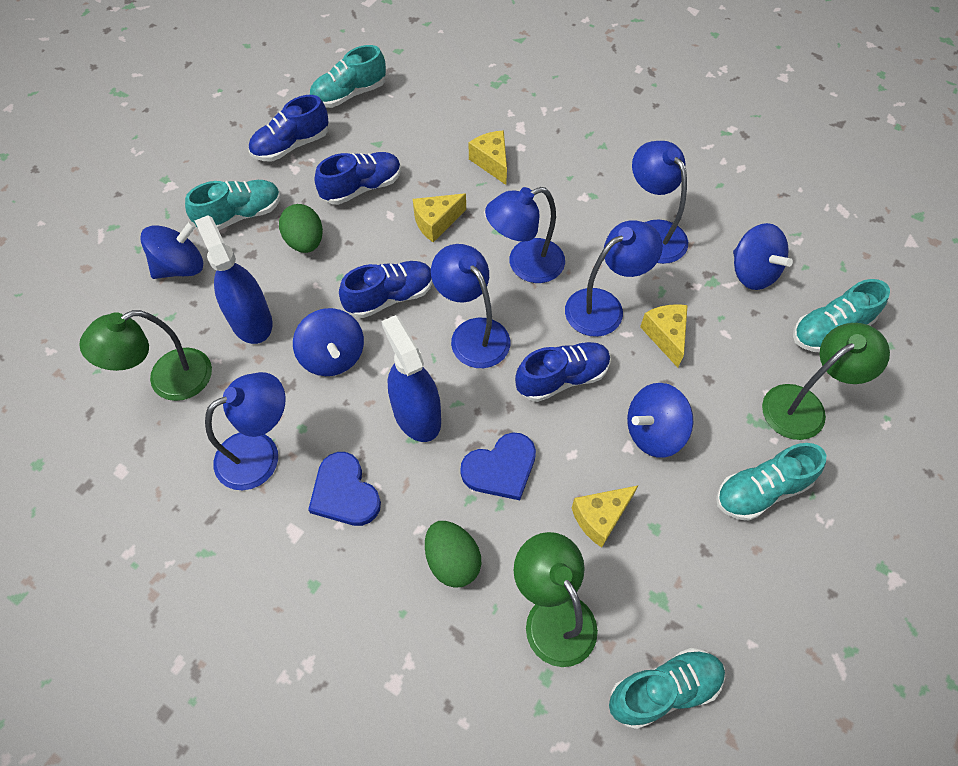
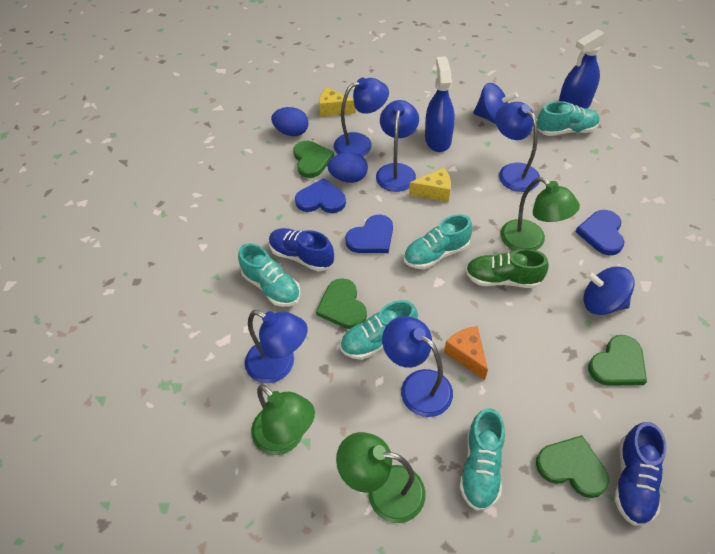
blue egg: 0 -> 2
blue heart: 2 -> 3
blue shoe: 4 -> 2
blue spinning top: 4 -> 2
green egg: 2 -> 0
green heart: 0 -> 4
green shoe: 0 -> 1
orange cheese: 0 -> 1
yellow cheese: 4 -> 2

